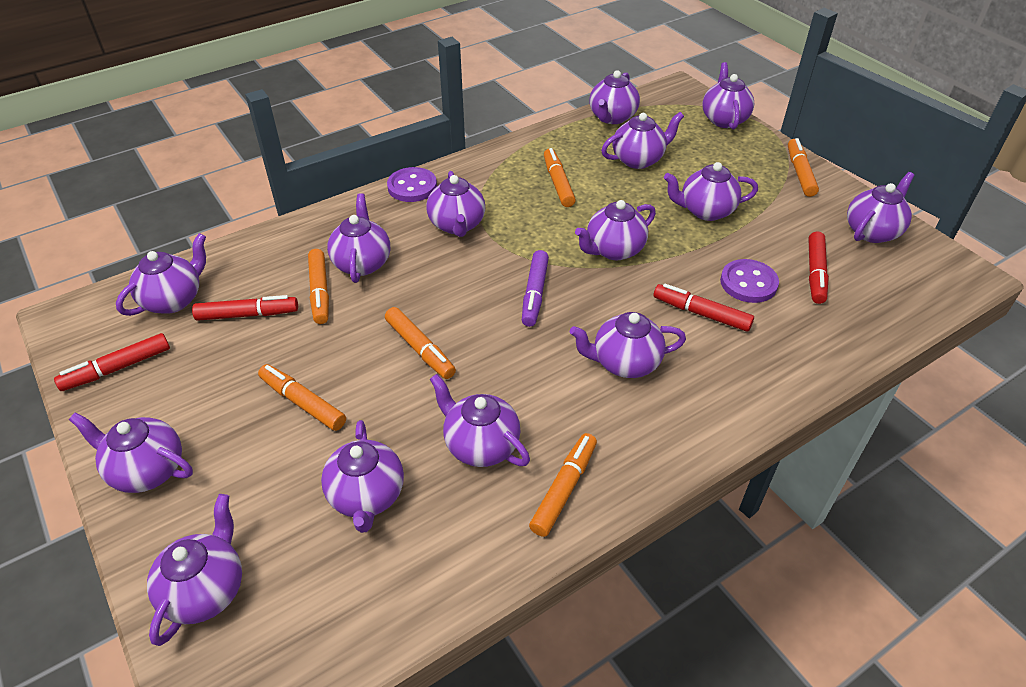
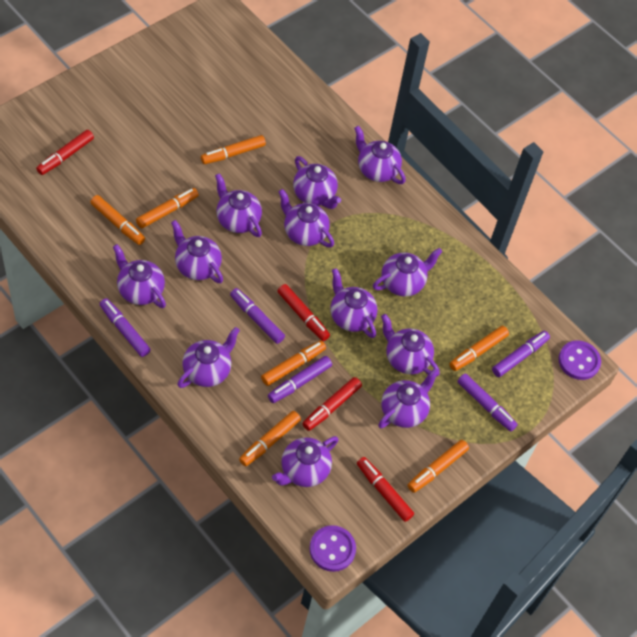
orange marker: 6 -> 7
purple marker: 1 -> 5
purple teapot: 14 -> 12

